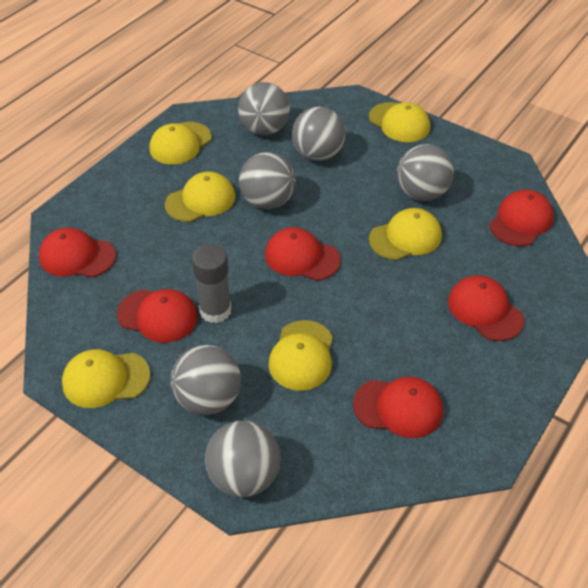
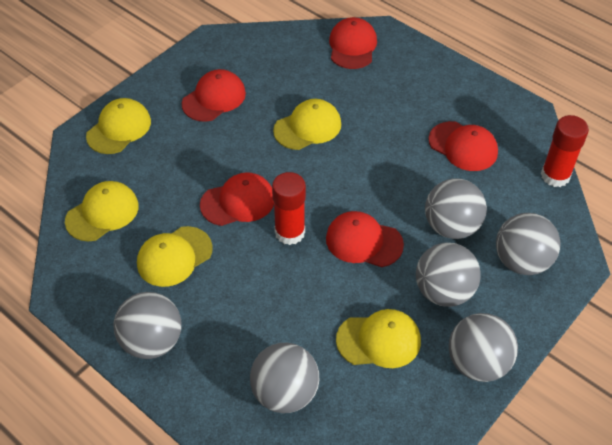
grey glue stick: 1 -> 0
red cap: 6 -> 5
red glue stick: 0 -> 2
yellow cap: 6 -> 5

